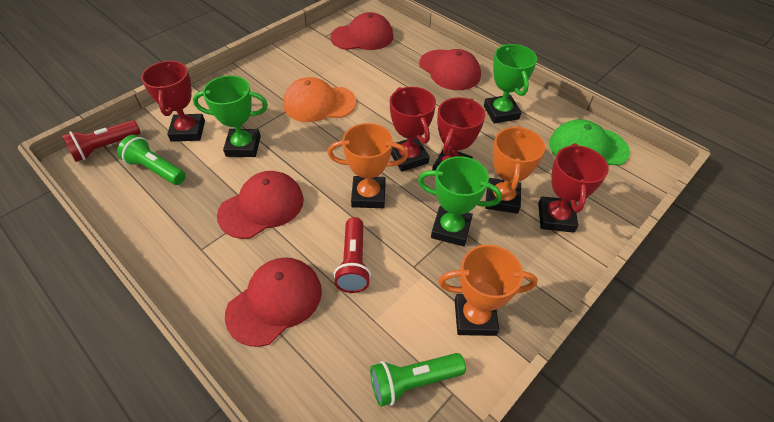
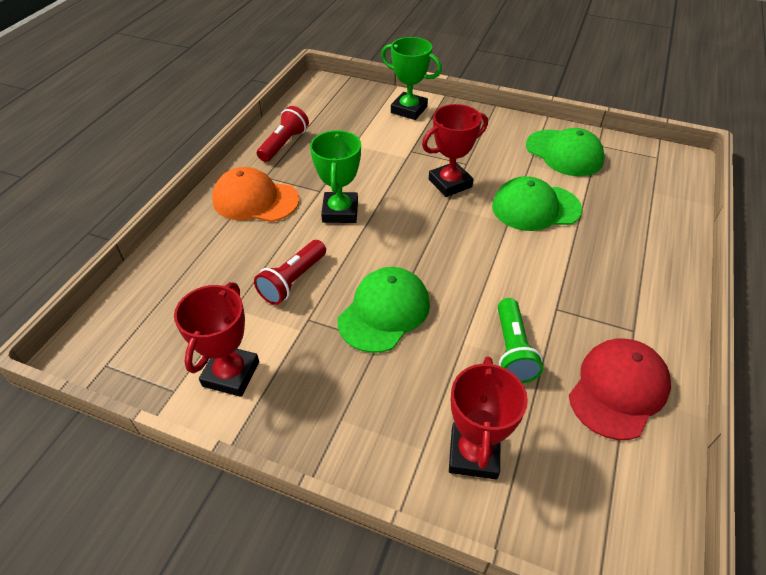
green cap: 1 -> 3
green flashlight: 2 -> 1
green trophy: 3 -> 2
orange trophy: 3 -> 0
red cap: 4 -> 1
red trophy: 4 -> 3

